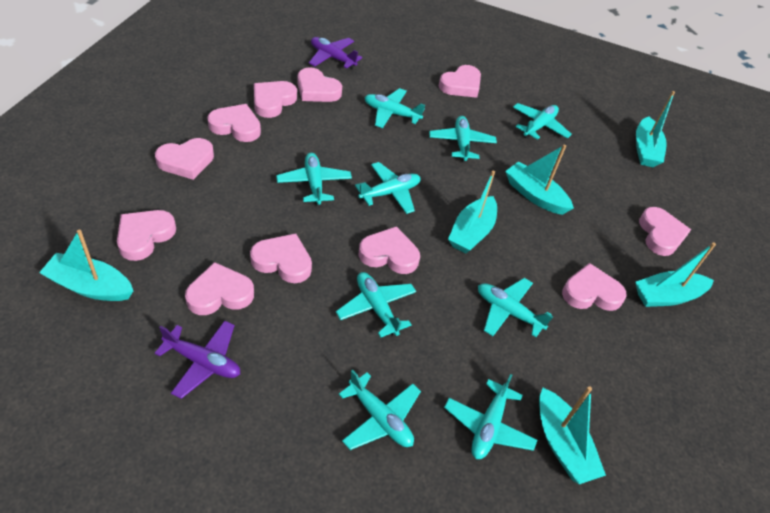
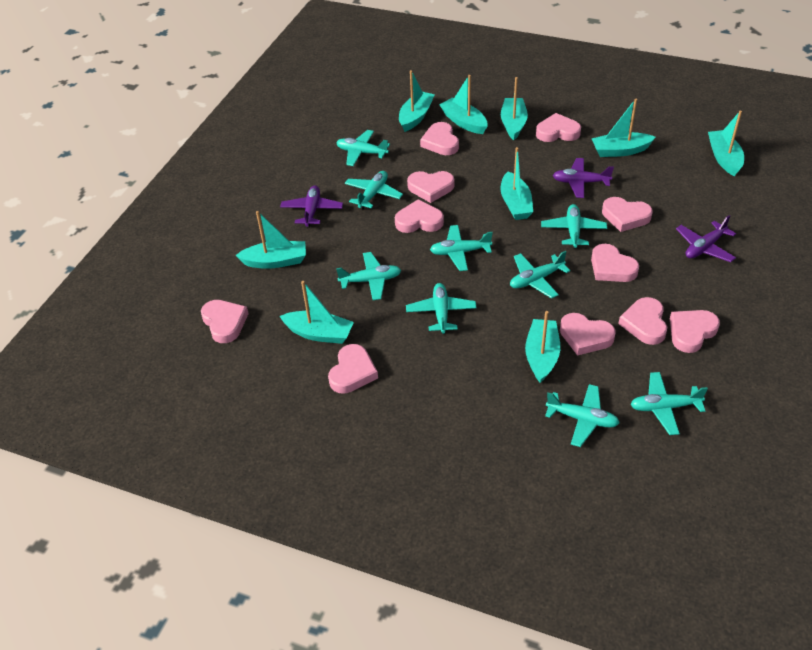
purple plane: 2 -> 3
turquoise boat: 6 -> 9

